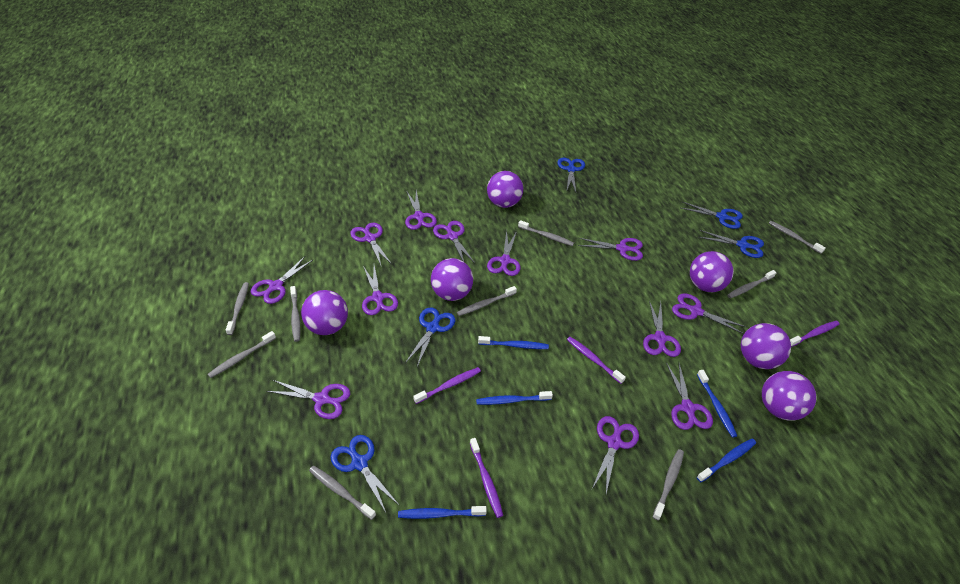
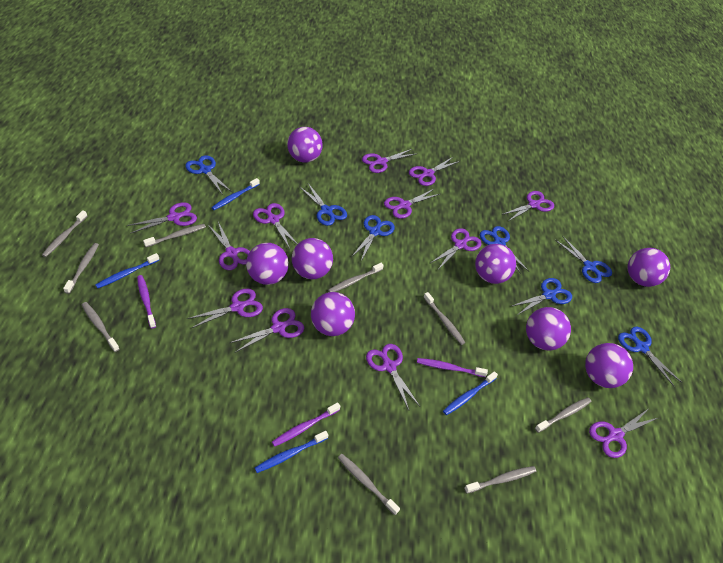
blue scissors: 5 -> 7
blue toothbrush: 5 -> 4
purple ball: 6 -> 8
purple toothbrush: 4 -> 3

